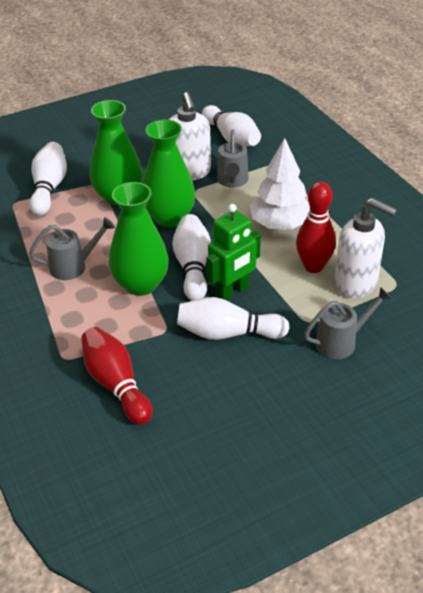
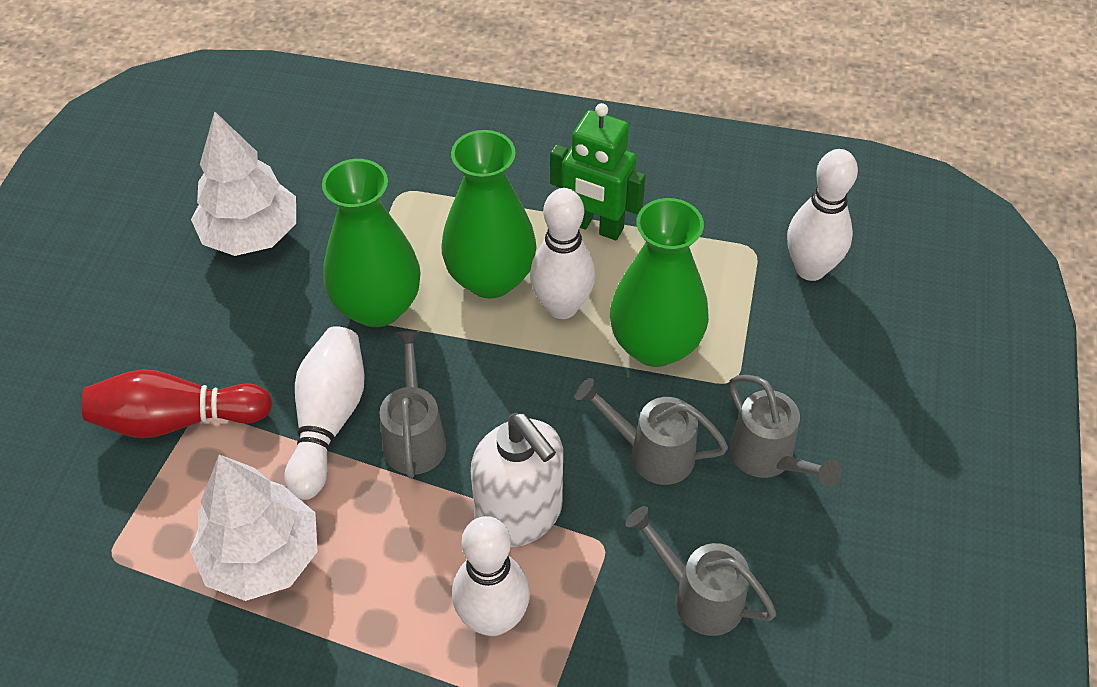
grey watering can: 3 -> 4
red bowling pin: 2 -> 1
white soap dispenser: 2 -> 1
white tree: 1 -> 2

